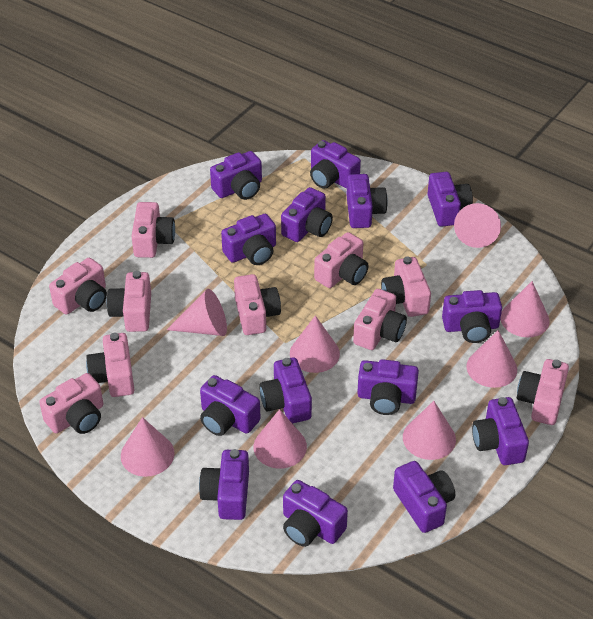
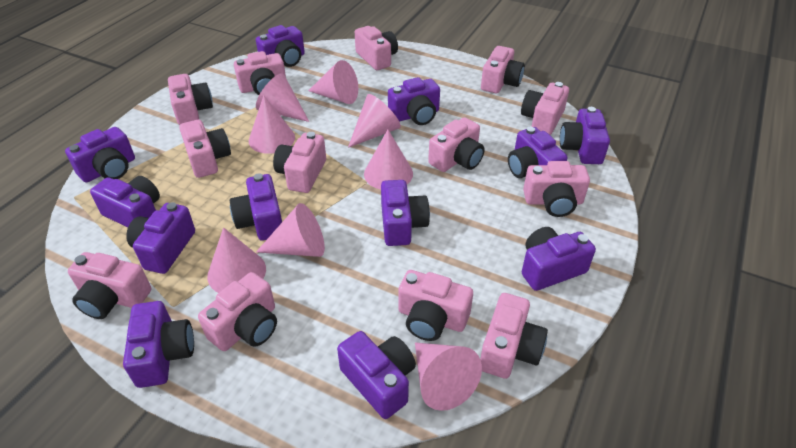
pink camera: 10 -> 13
purple camera: 14 -> 12

